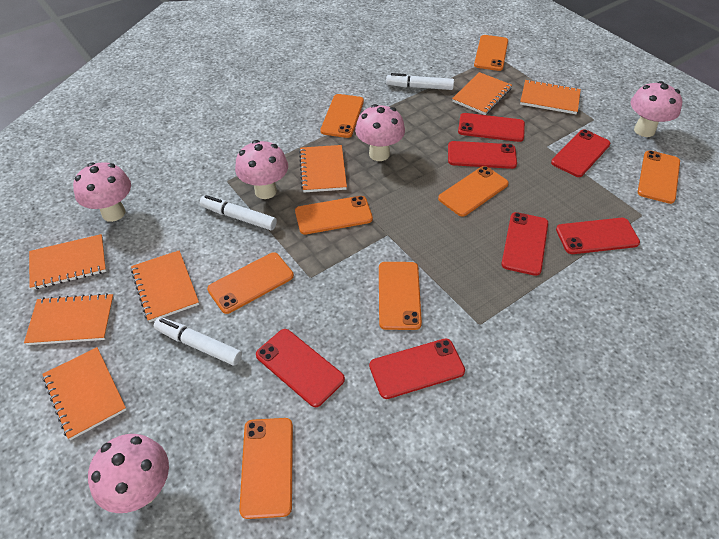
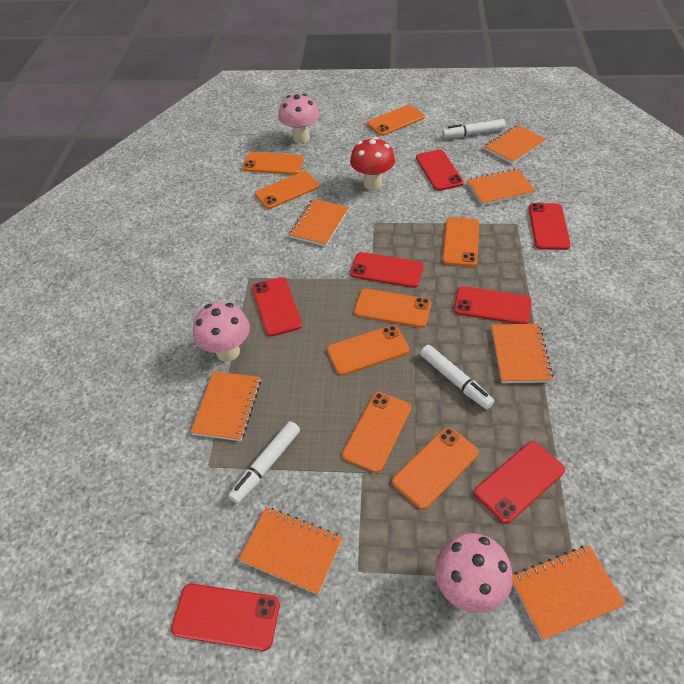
pink mushroom: 5 -> 3
red mushroom: 0 -> 1

